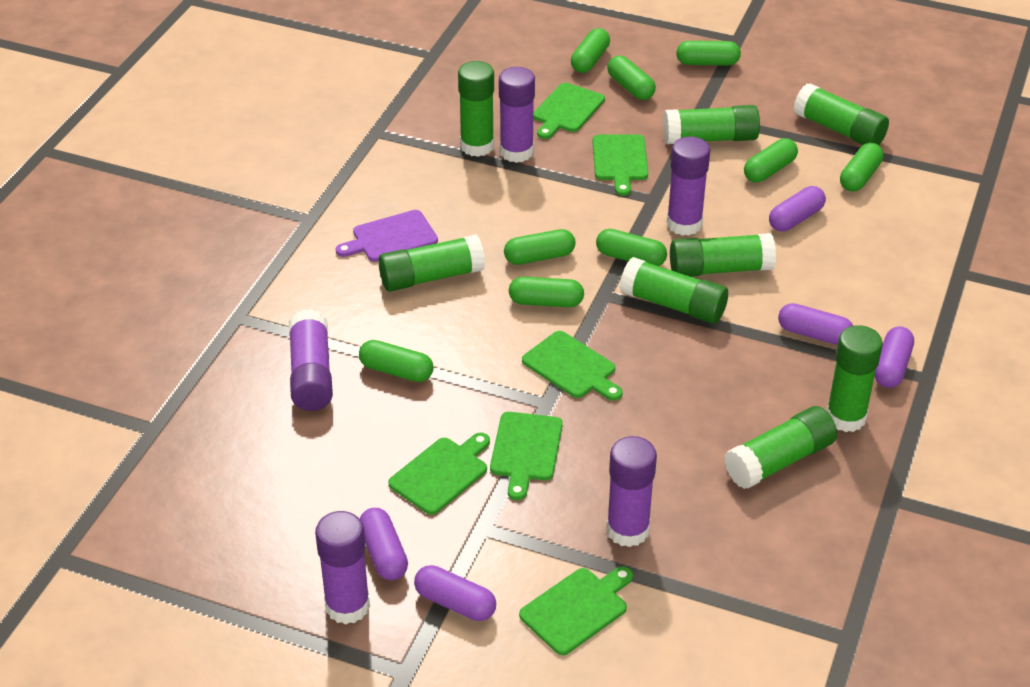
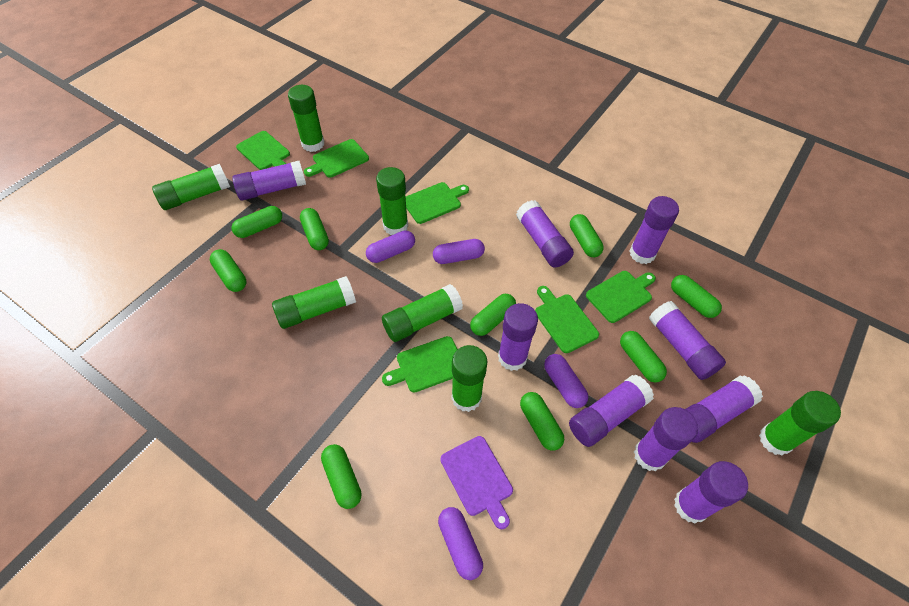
green glue stick: 8 -> 7
purple capsule: 5 -> 4
purple glue stick: 5 -> 9

